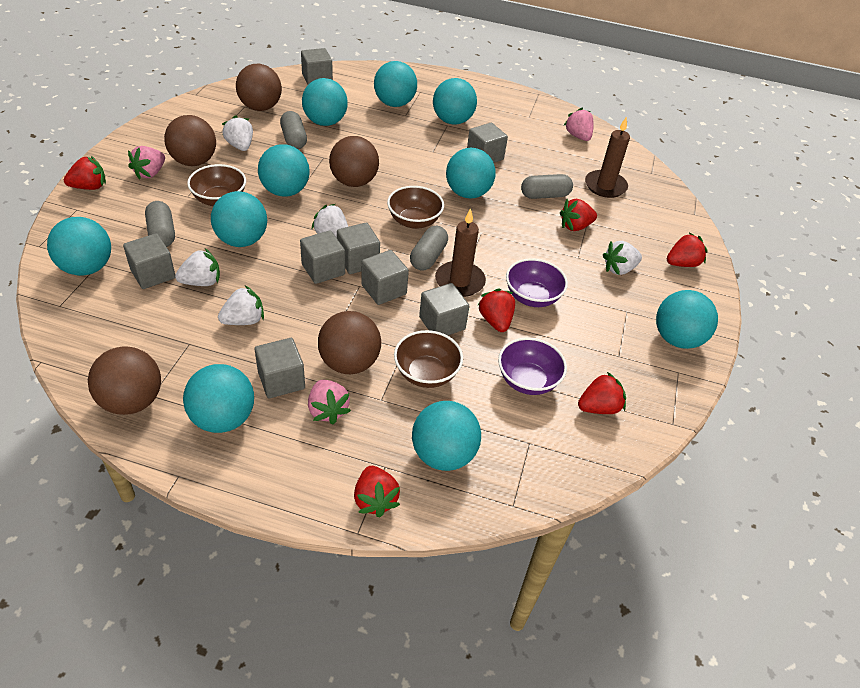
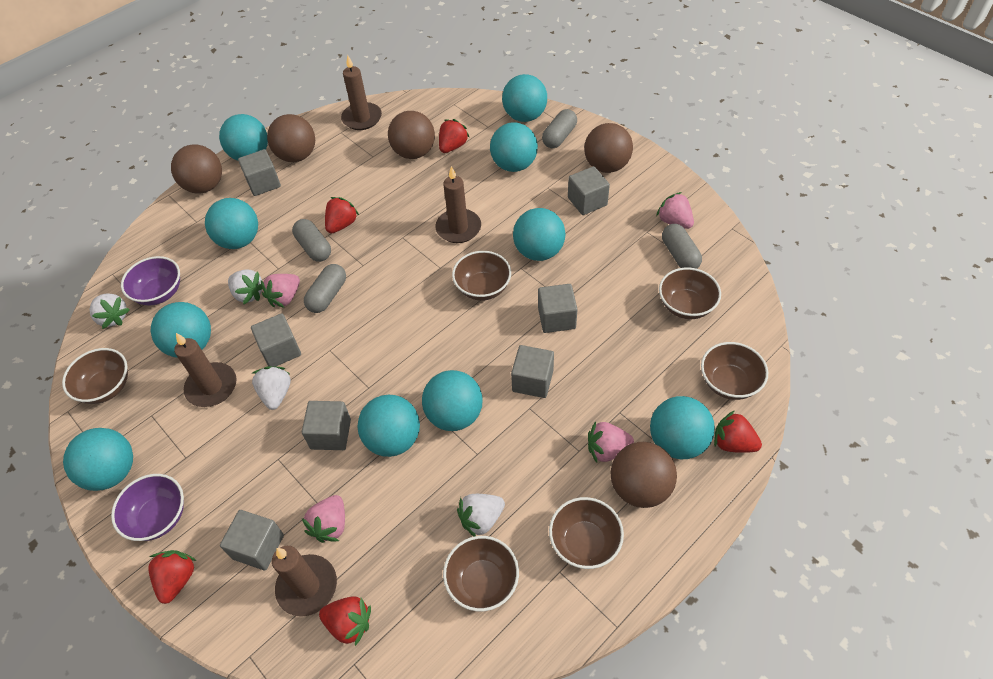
brown bowl: 3 -> 6
brown candle: 2 -> 4
grey cube: 8 -> 7
pink strawberry: 3 -> 4
red strawberry: 6 -> 5
white strawberry: 5 -> 4

